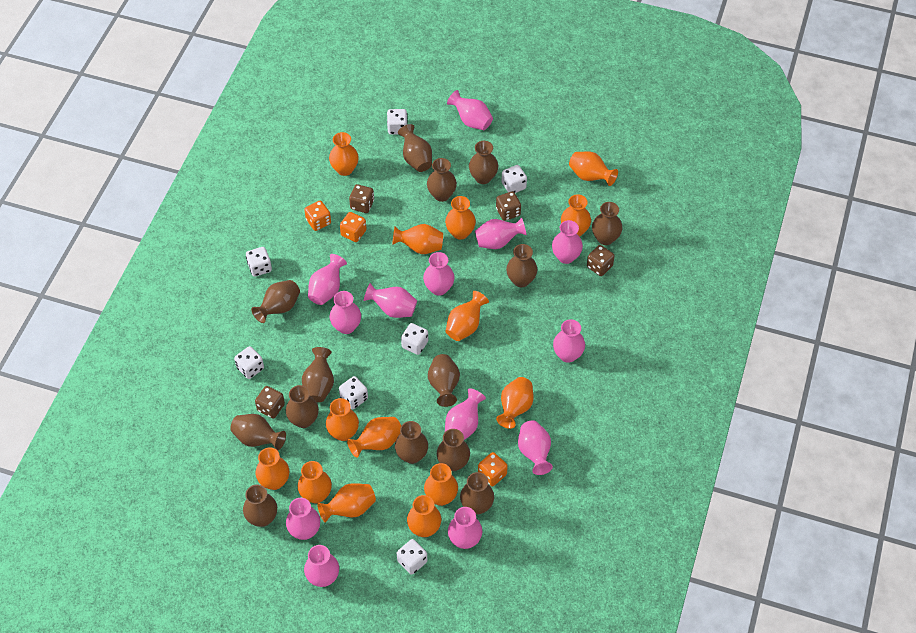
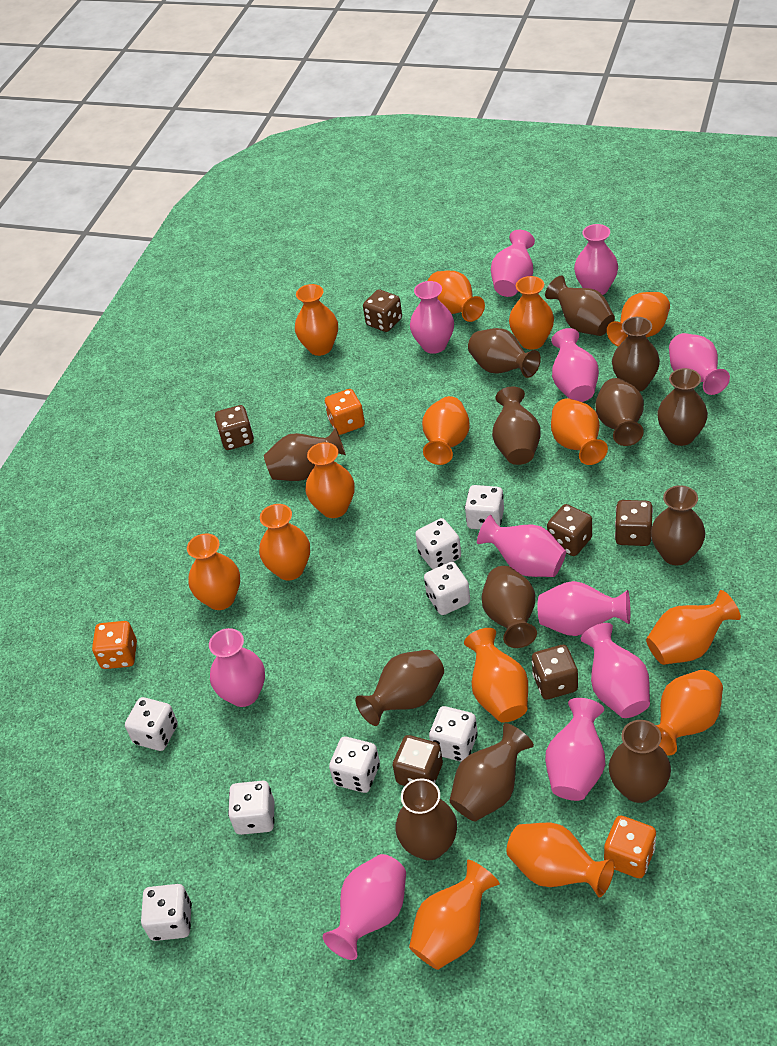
brown dice: 4 -> 6
brown vase: 14 -> 13
pink vase: 13 -> 11
white dice: 7 -> 8

